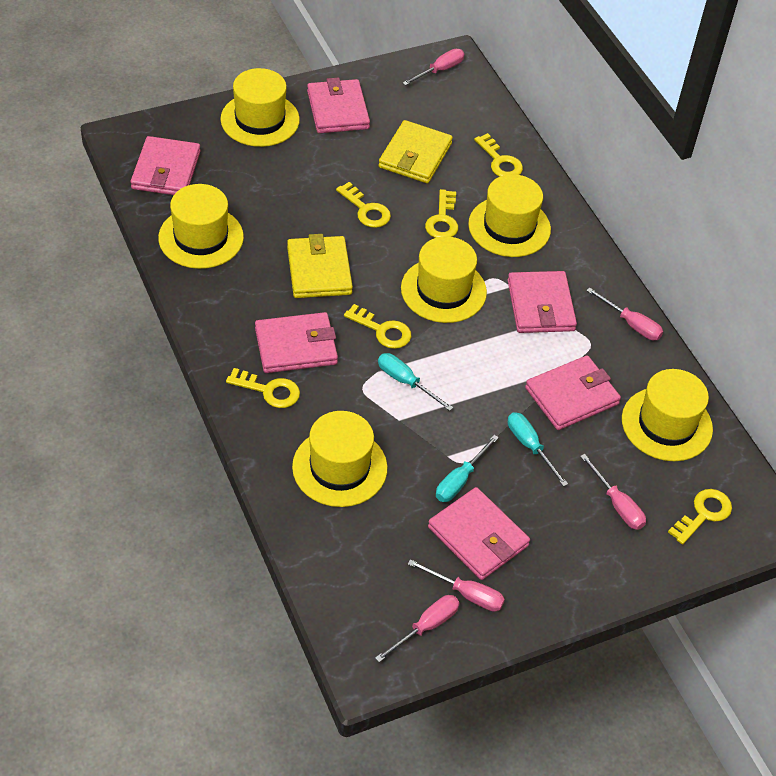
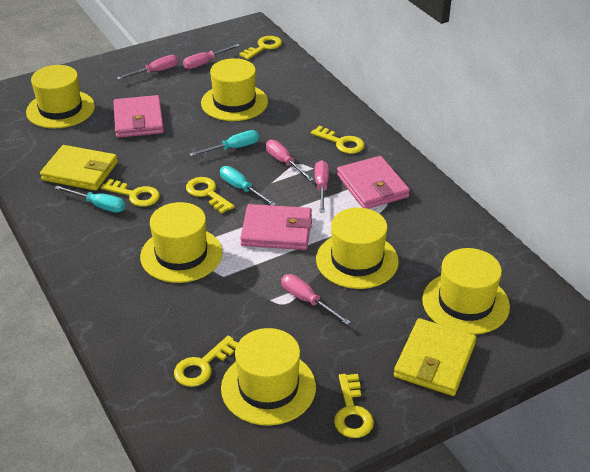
pink wallet: 6 -> 3

